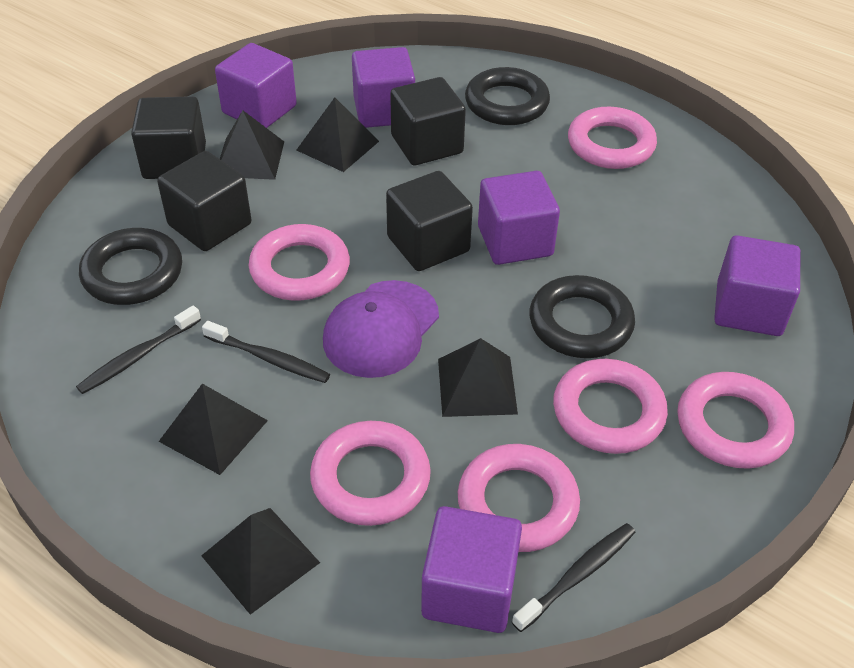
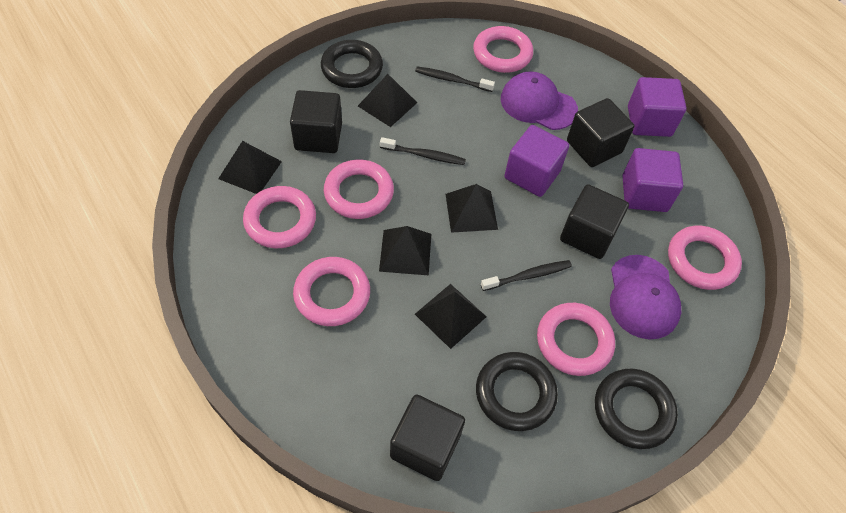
purple cap: 1 -> 2
purple cube: 5 -> 3

